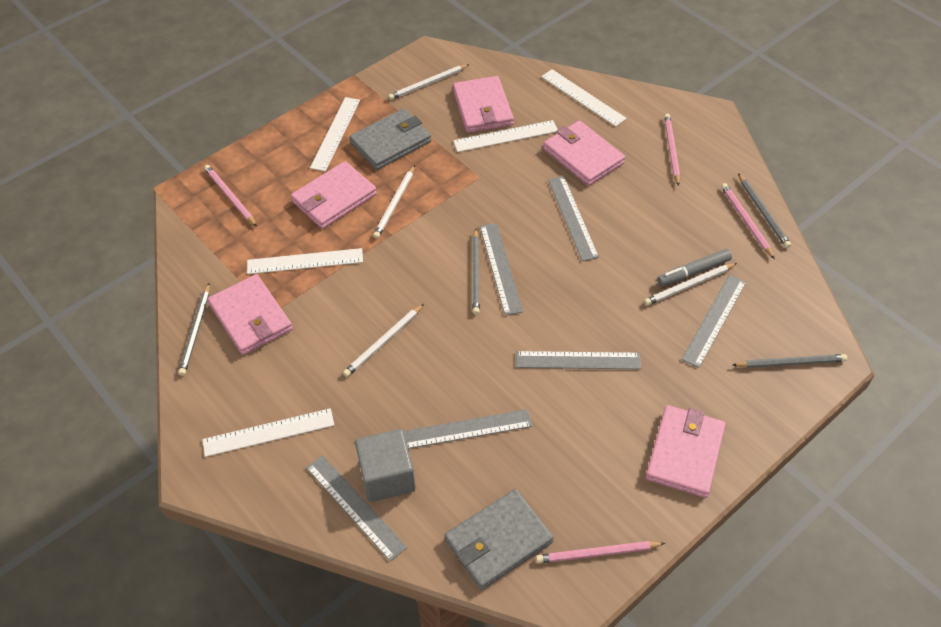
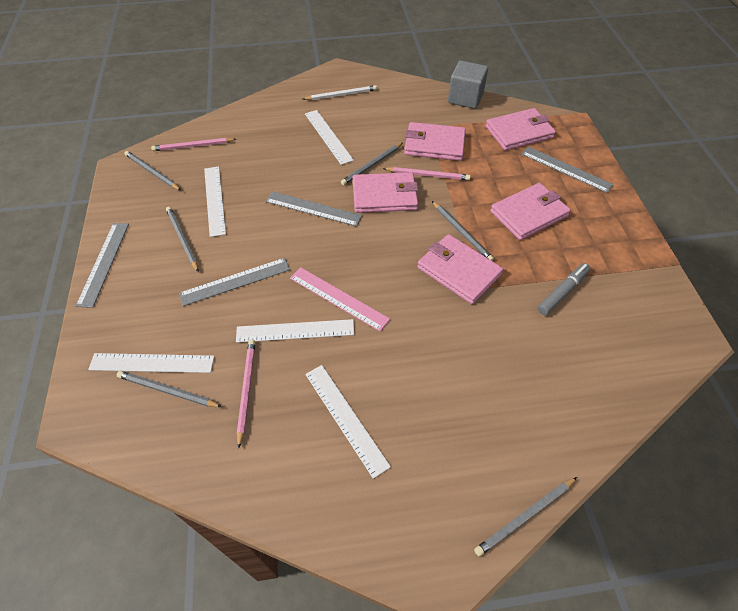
grey pencil: 4 -> 6
grey ruler: 6 -> 4
grey wallet: 2 -> 0
pink pencil: 4 -> 3
pink ruler: 0 -> 1
white pencil: 4 -> 1

